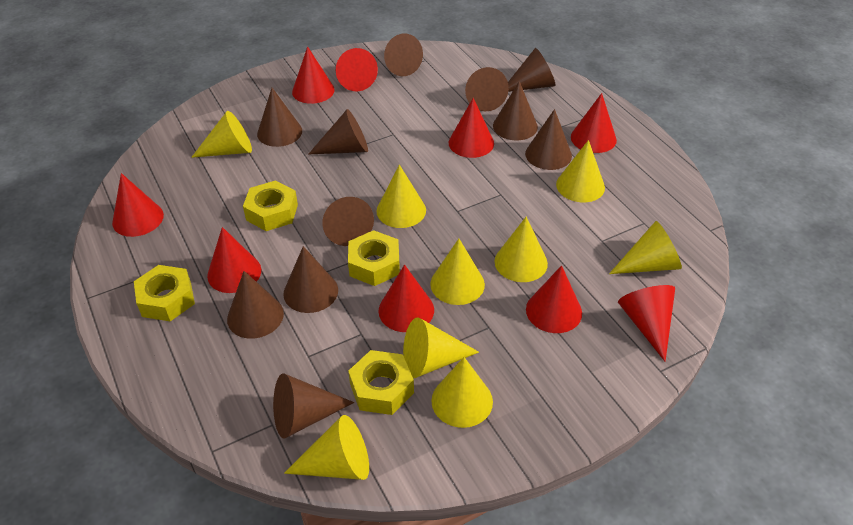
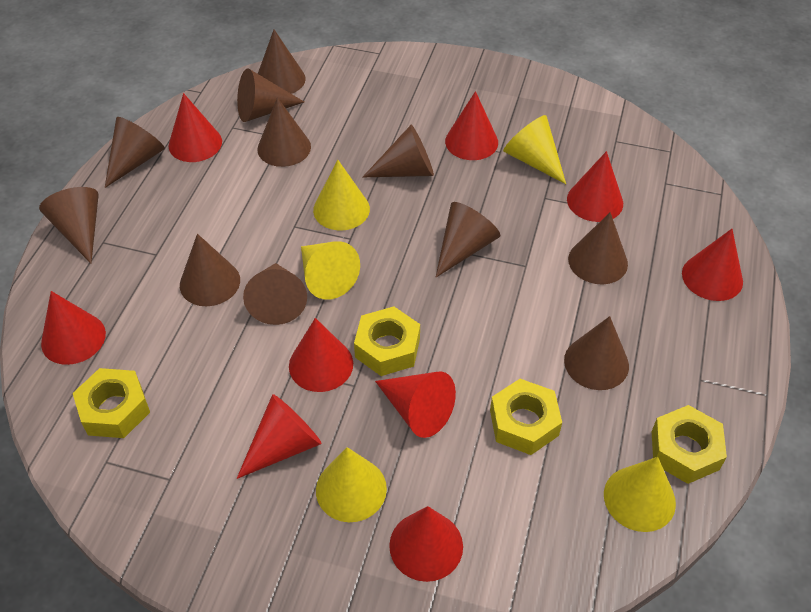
yellow cone: 9 -> 5

